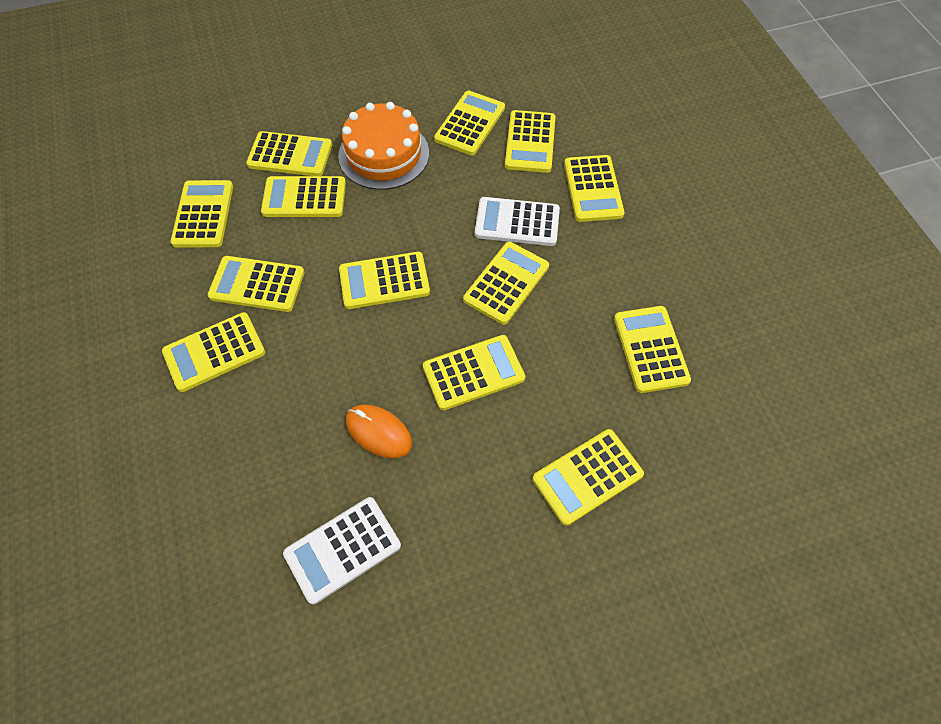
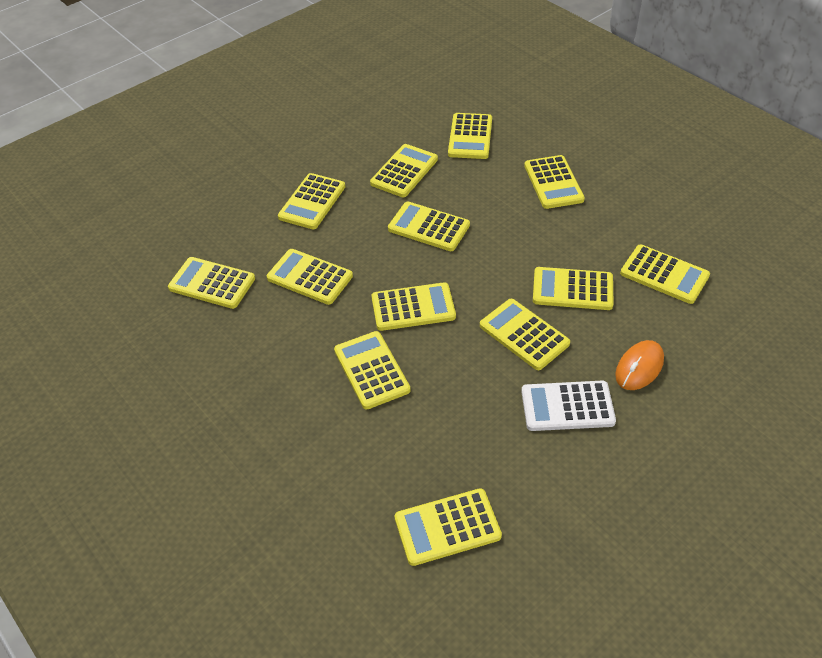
orange cake: 1 -> 0
white calculator: 2 -> 1

